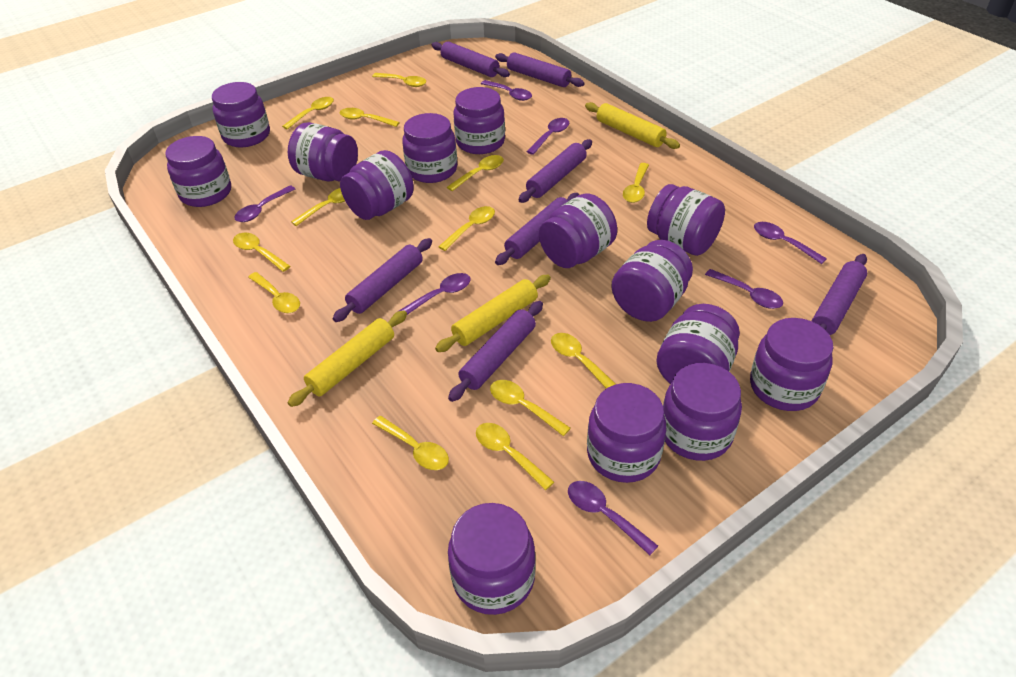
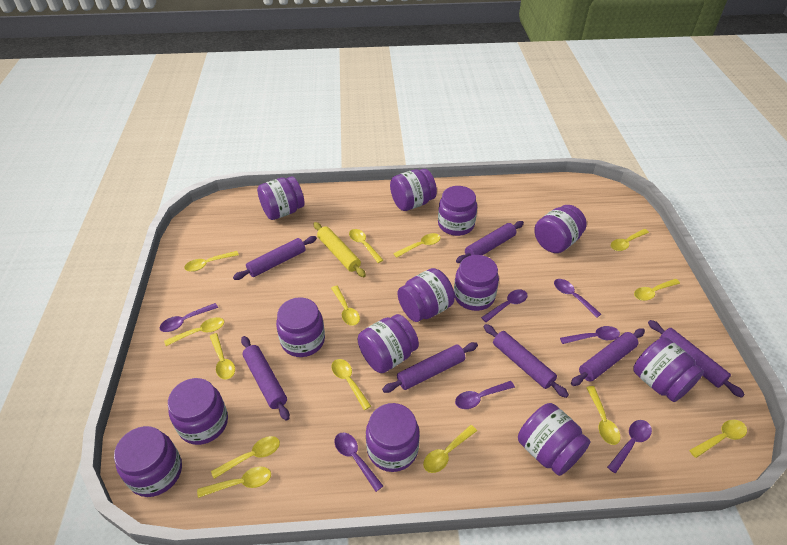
purple jar: 14 -> 13
yellow rolling pin: 3 -> 1
yellow spoon: 13 -> 14

